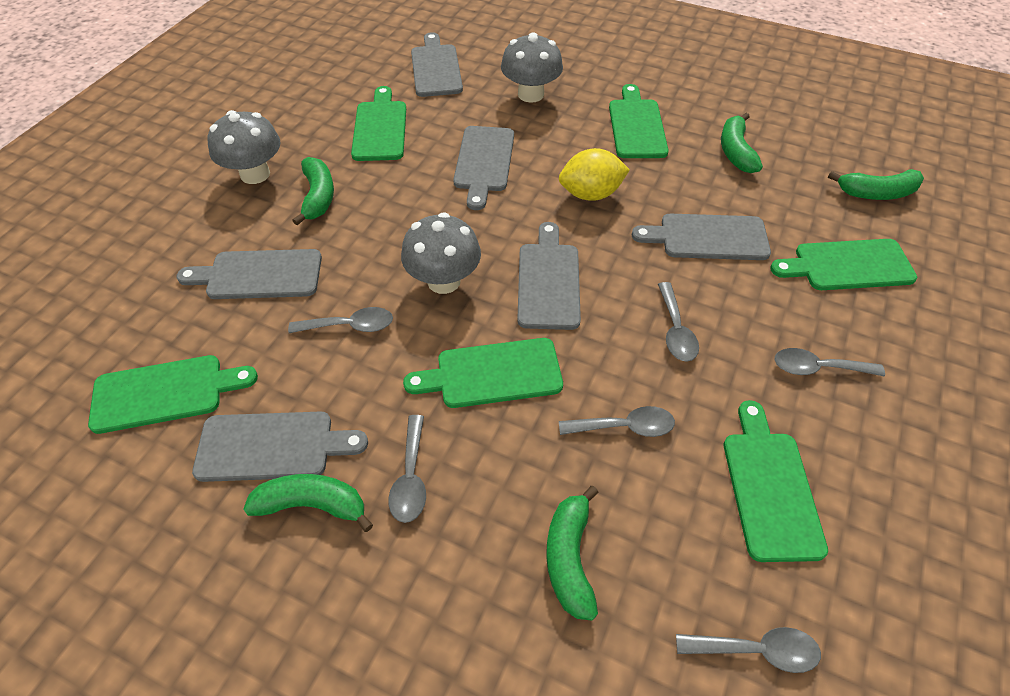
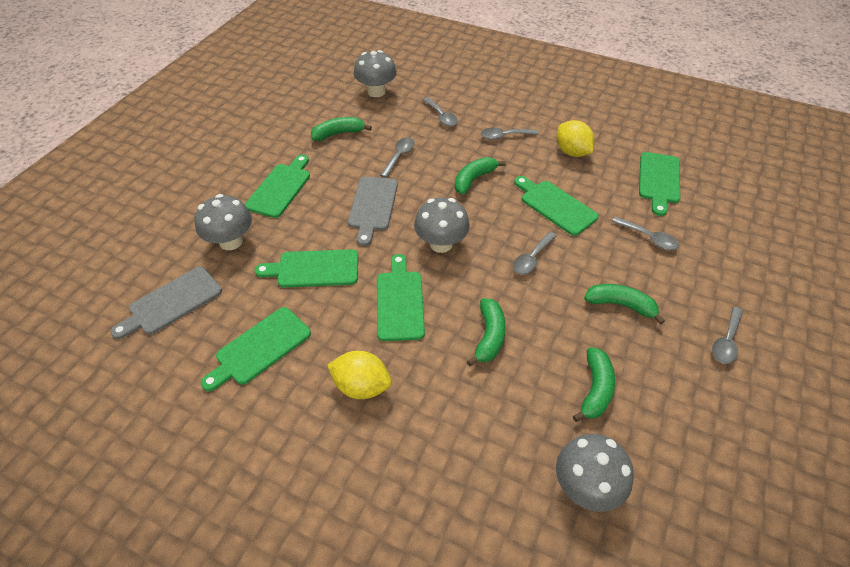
grey cutting board: 6 -> 2
grey mushroom: 3 -> 4
yellow lemon: 1 -> 2

